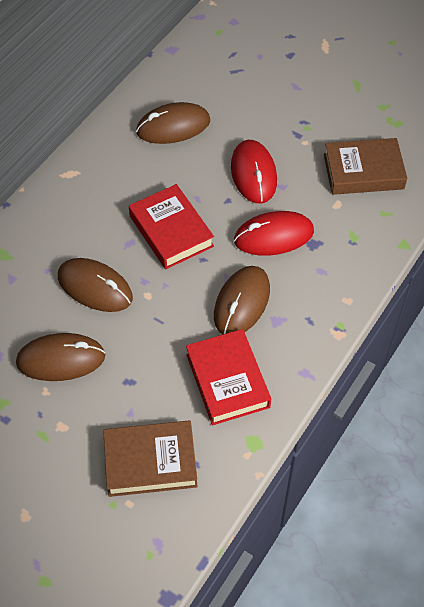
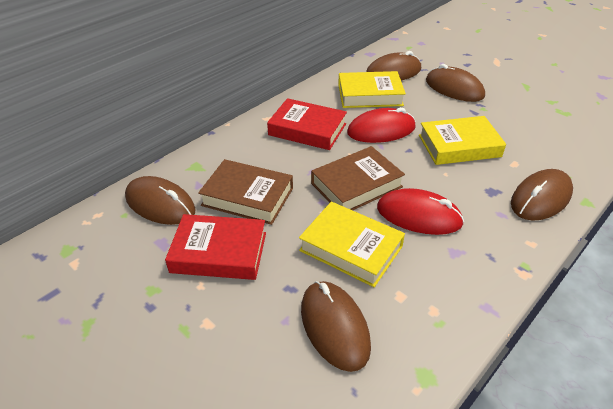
brown mouse: 4 -> 5
yellow book: 0 -> 3

